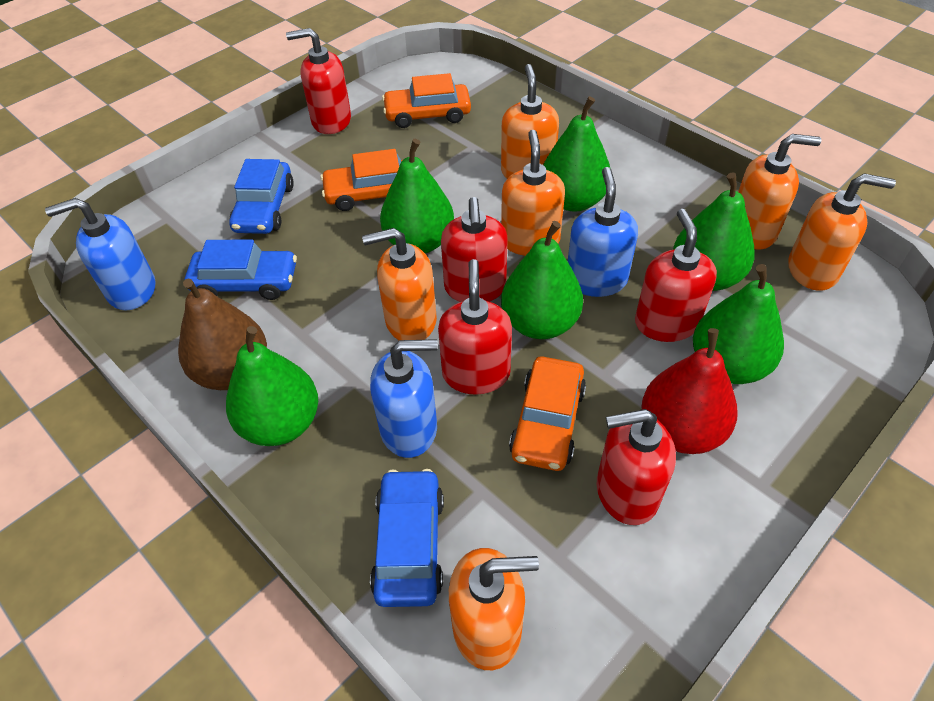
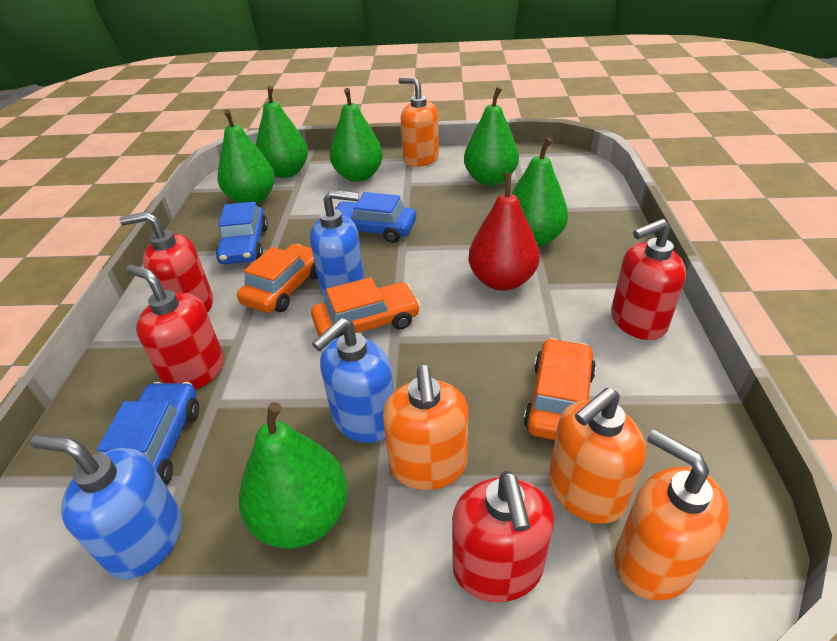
brown pear: 1 -> 0
orange soap dispenser: 6 -> 4
red soap dispenser: 5 -> 4

